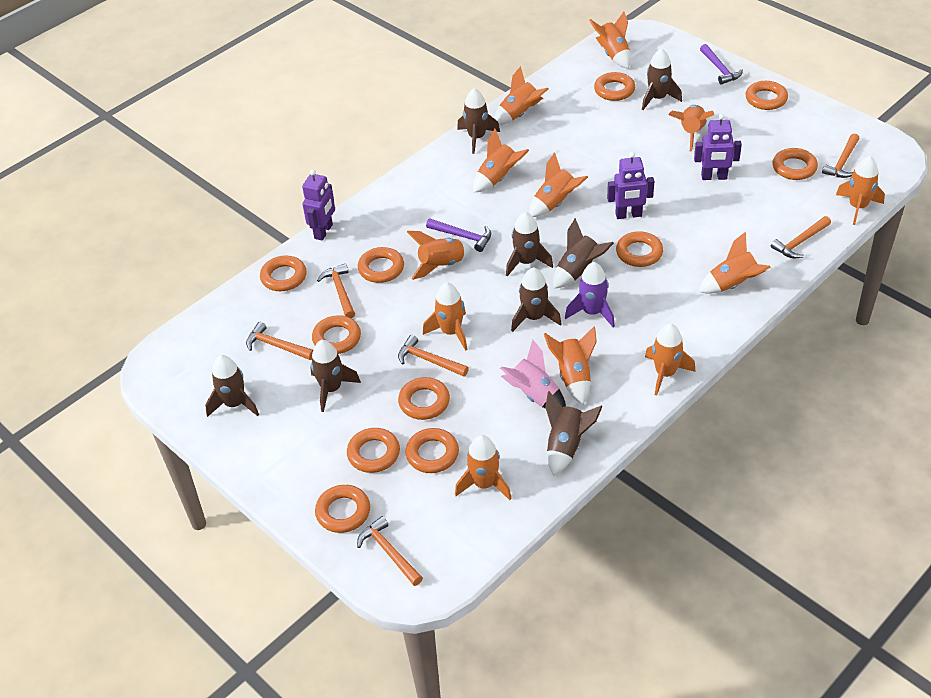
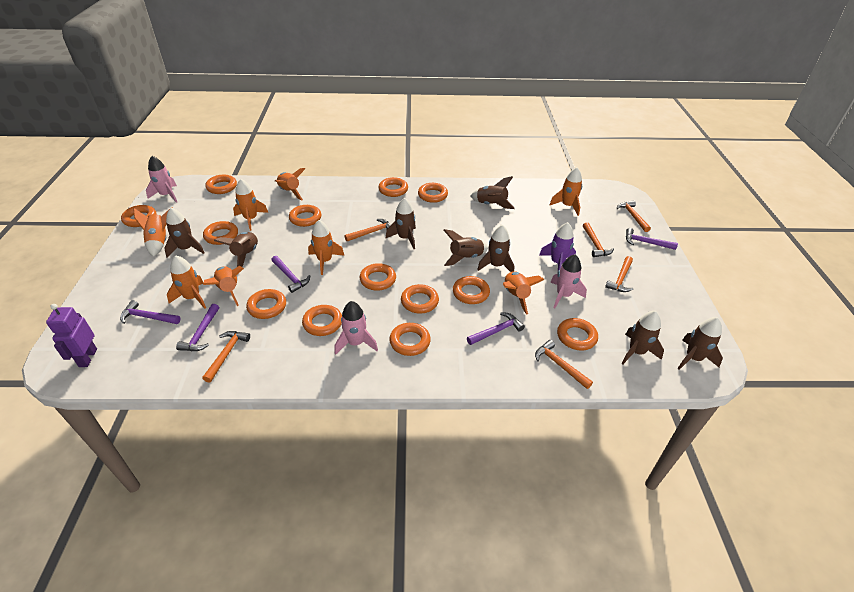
orange ring: 11 -> 13
orange rocket: 12 -> 8
pink rocket: 1 -> 3
purple hammer: 2 -> 5
purple robot: 3 -> 1

